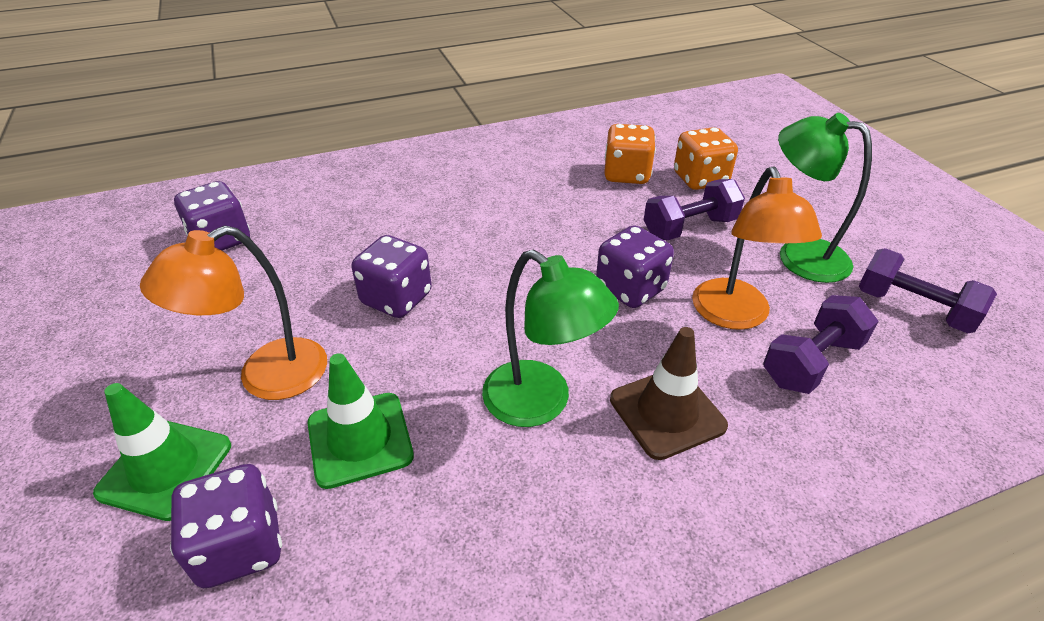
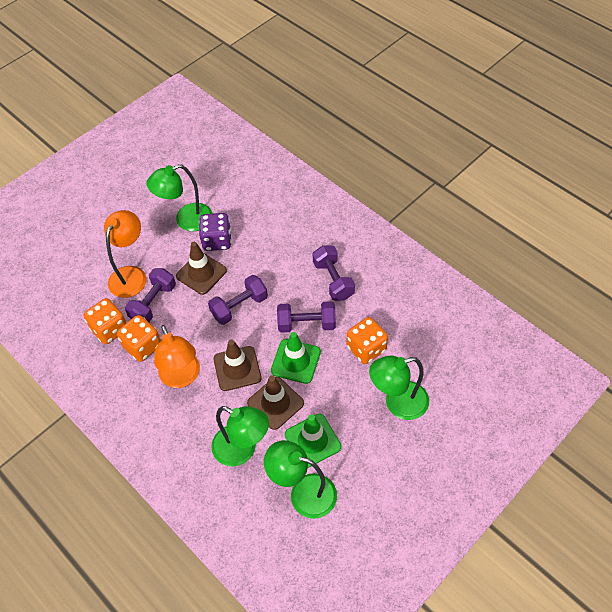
brown traffic cone: 1 -> 3
green lamp: 2 -> 4
orange dice: 2 -> 3
purple dice: 4 -> 1
purple dumbbell: 3 -> 4

